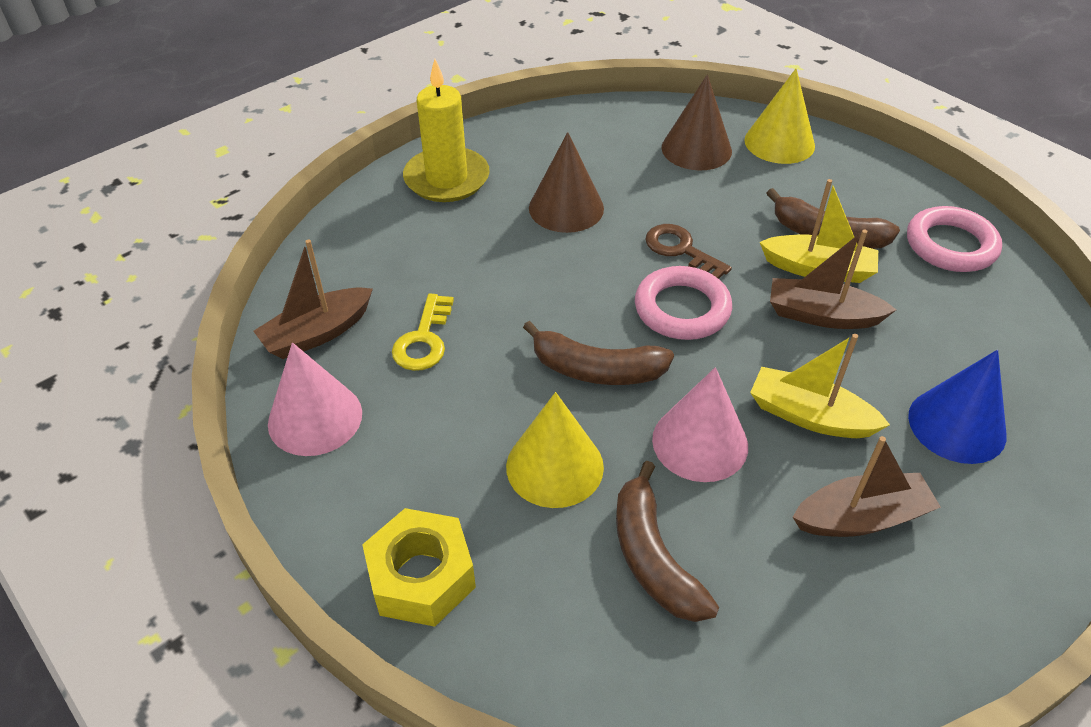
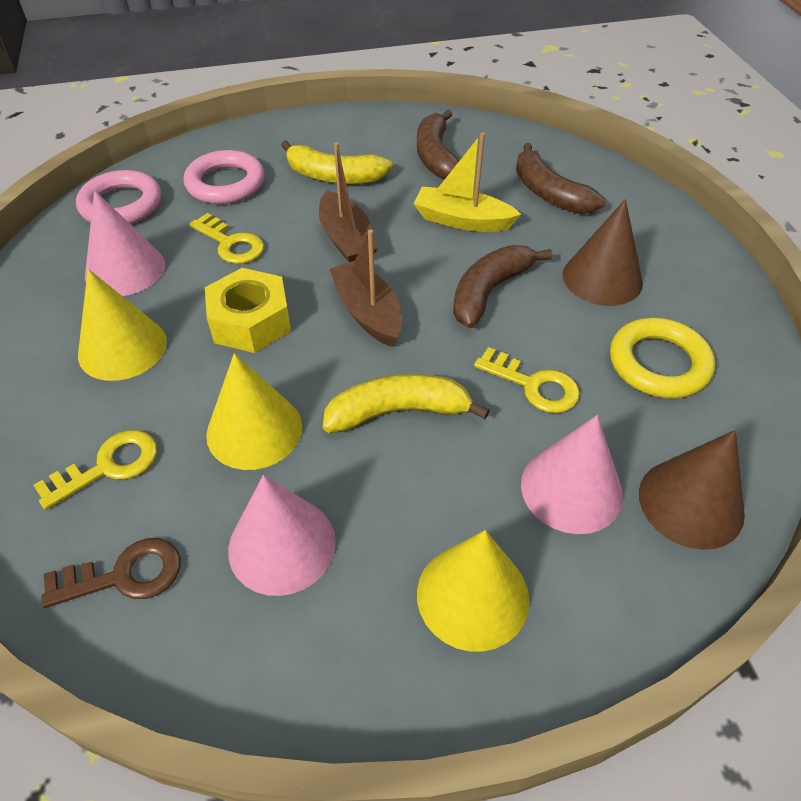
blue cone: 1 -> 0
brown boat: 3 -> 2
pink cone: 2 -> 3
yellow banana: 0 -> 2
yellow boat: 2 -> 1
yellow candle: 1 -> 0
yellow cone: 2 -> 3
yellow key: 1 -> 3
yellow ring: 0 -> 1

